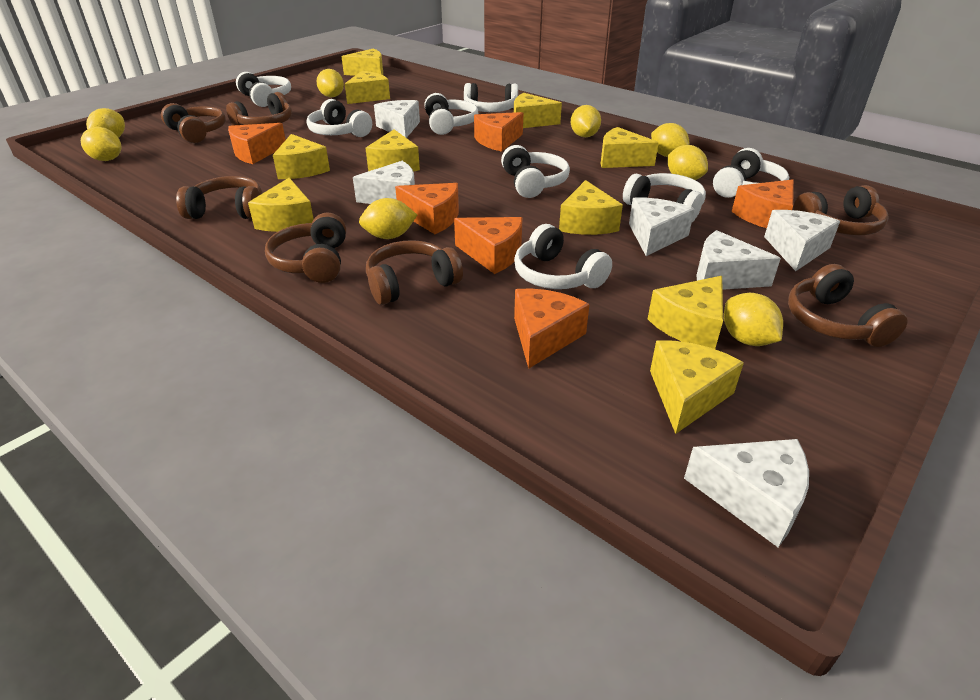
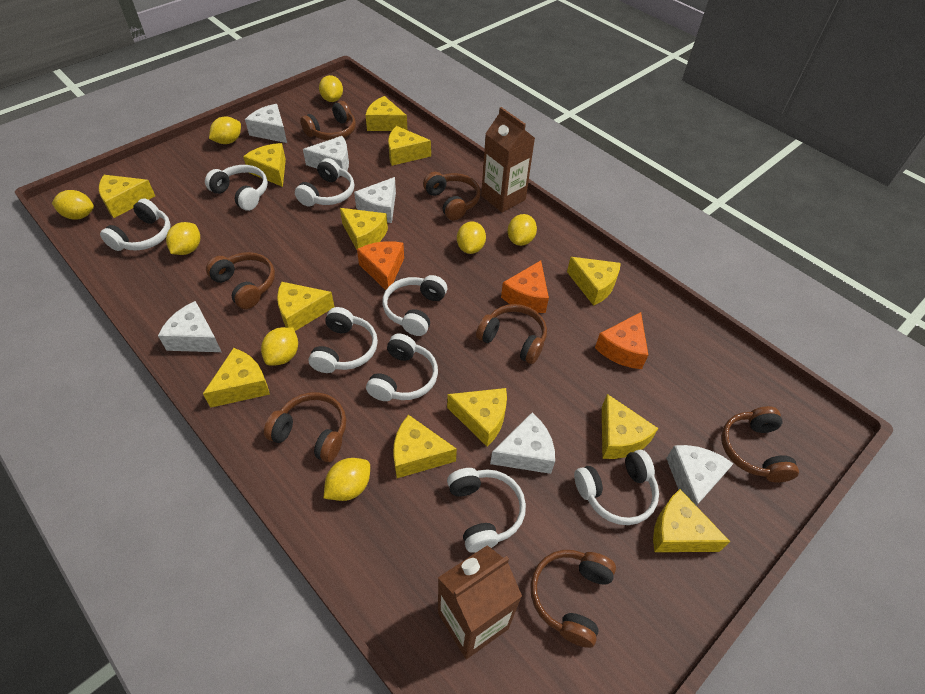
brown carton: 0 -> 2
orange cheese: 6 -> 3
yellow cheese: 10 -> 12

